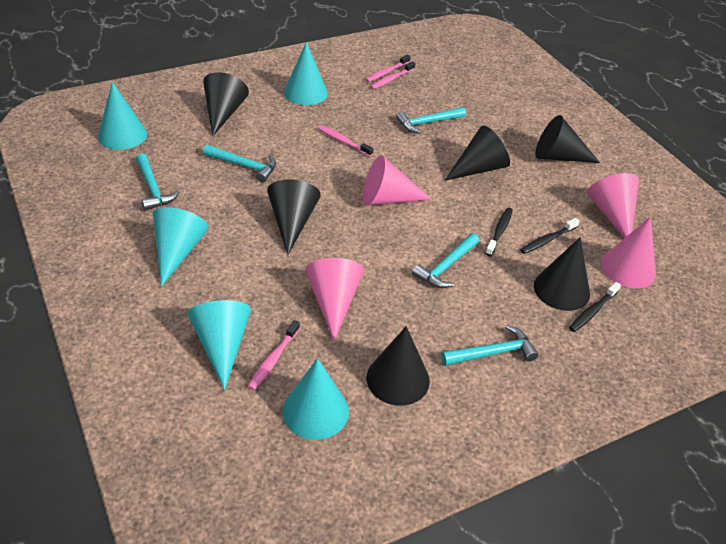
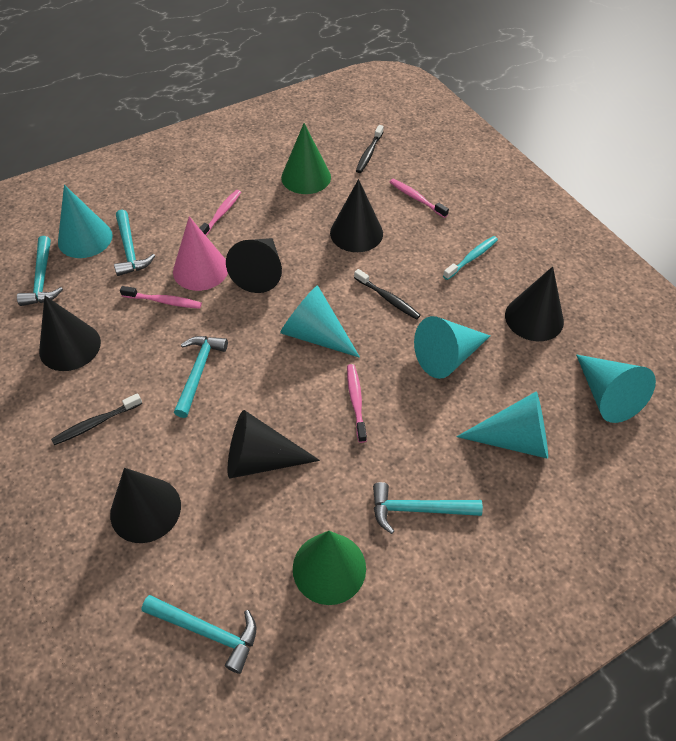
green cone: 0 -> 2
pink cone: 4 -> 1
turquoise toothbrush: 0 -> 1

